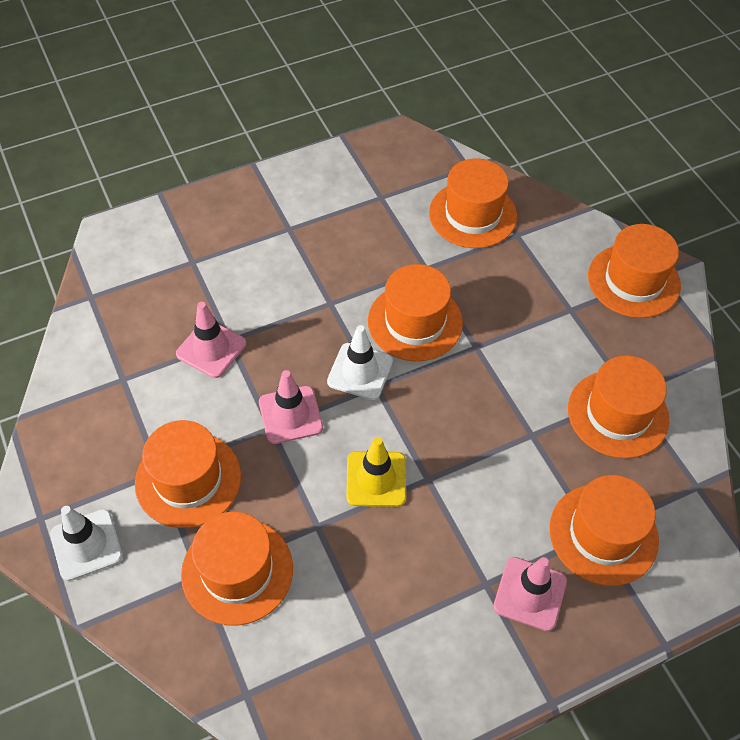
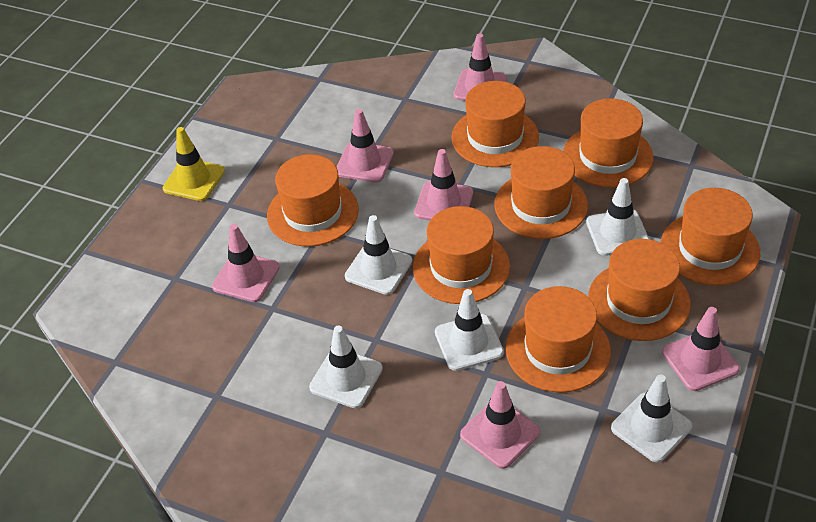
orange hat: 7 -> 8
pink traffic cone: 3 -> 6
white traffic cone: 2 -> 5

